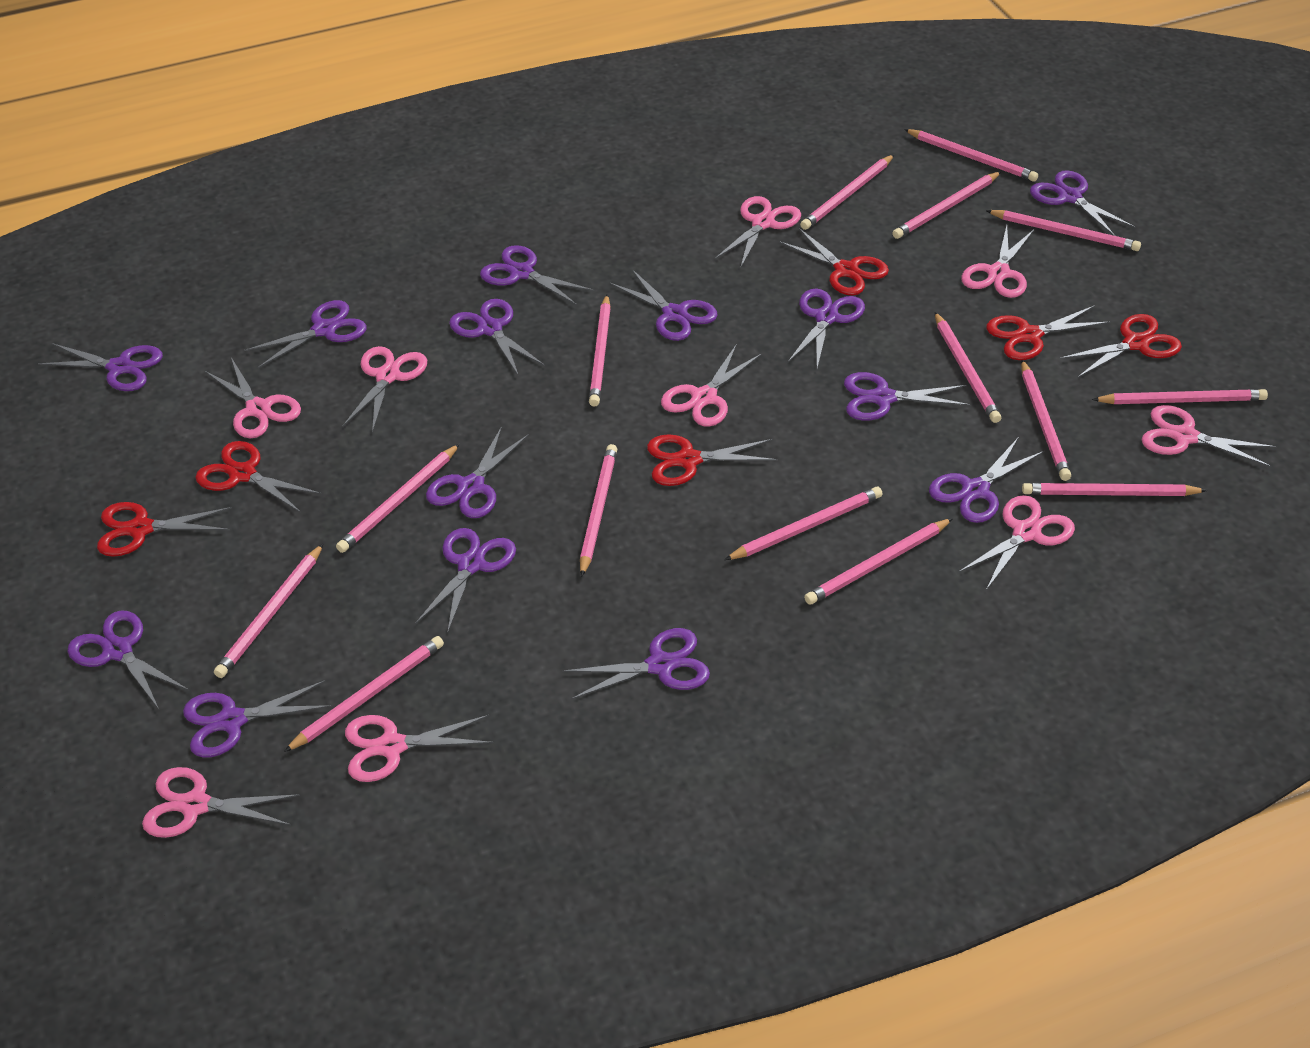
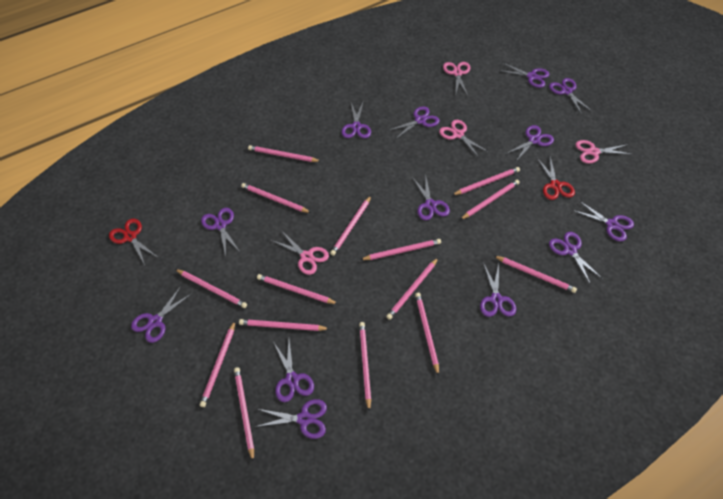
pink scissors: 9 -> 4
purple scissors: 14 -> 13
red scissors: 6 -> 2

